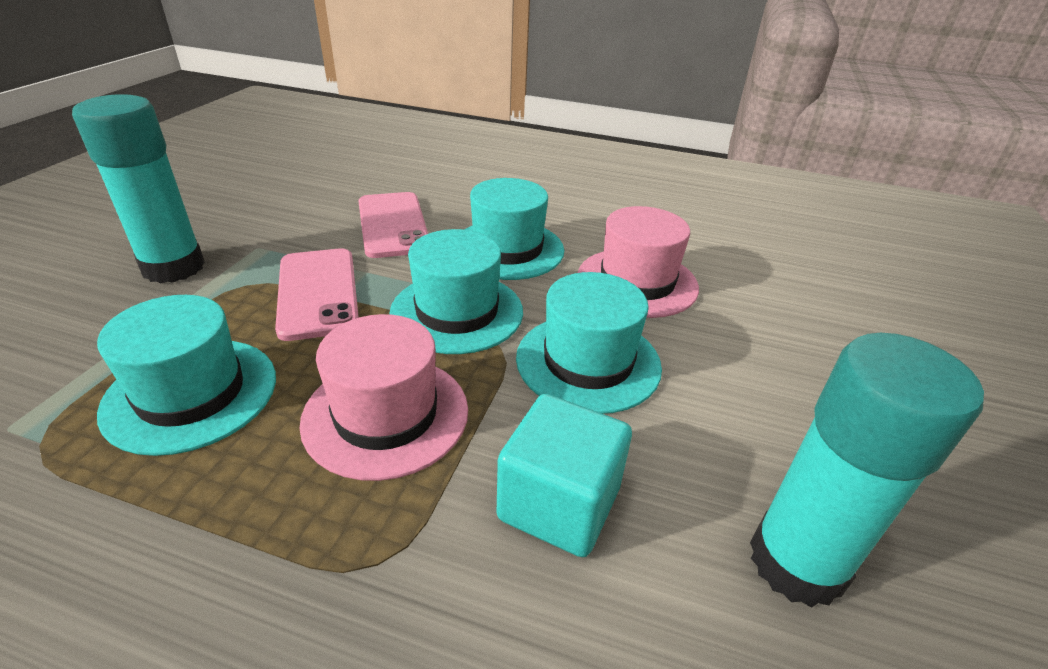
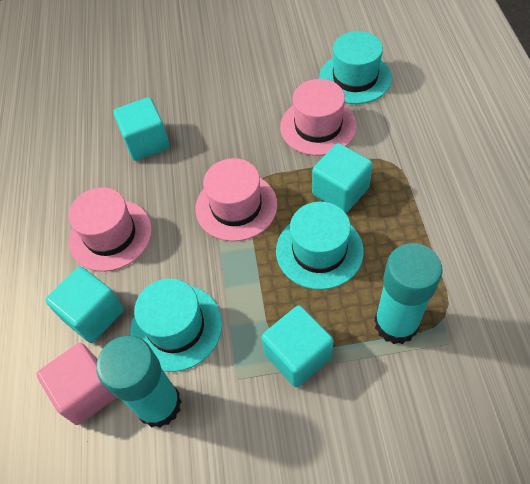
pink cube: 0 -> 1
pink hat: 2 -> 3
pink phone: 2 -> 0
turquoise cube: 1 -> 4
turquoise hat: 4 -> 3

